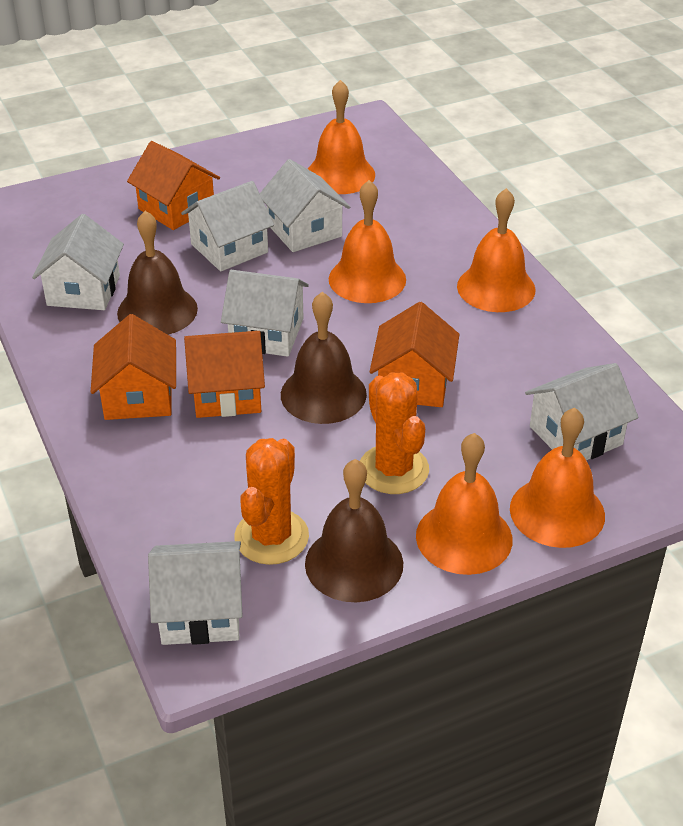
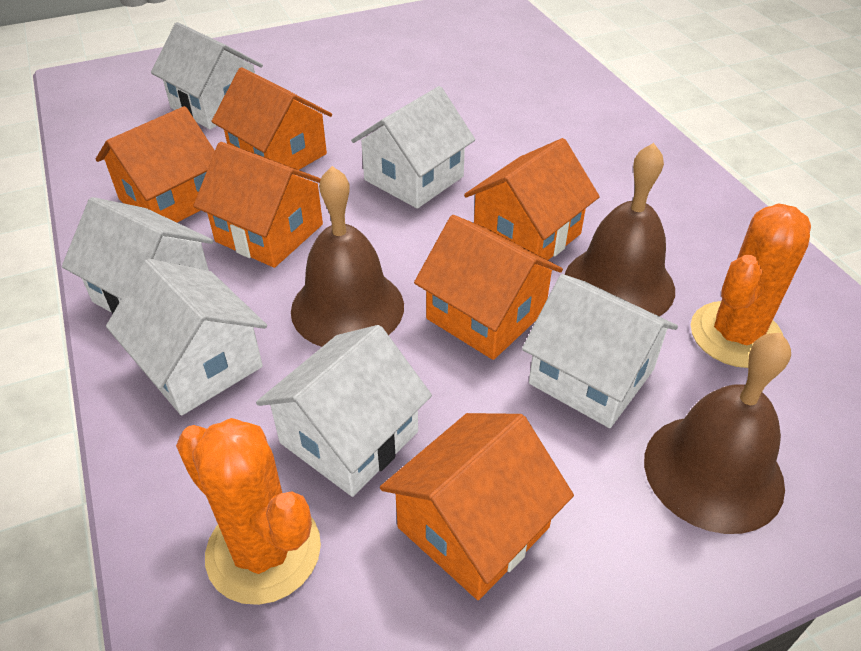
orange bell: 5 -> 0
orange house: 4 -> 6

